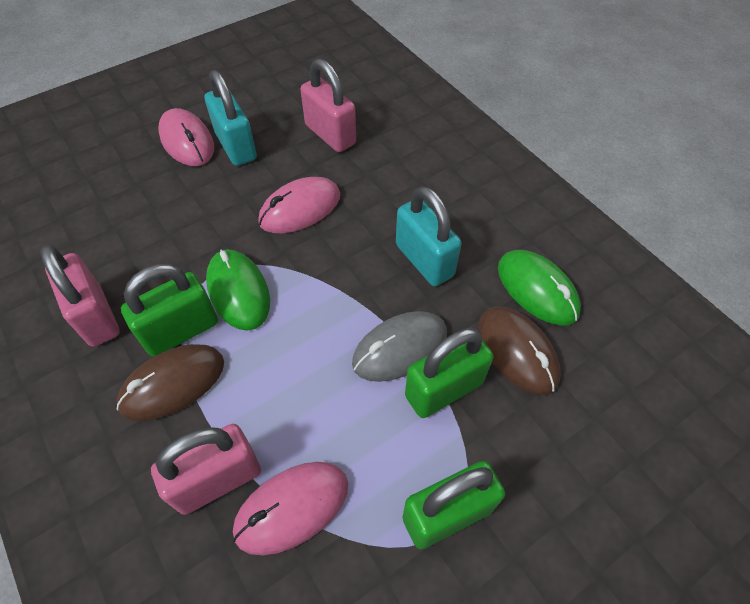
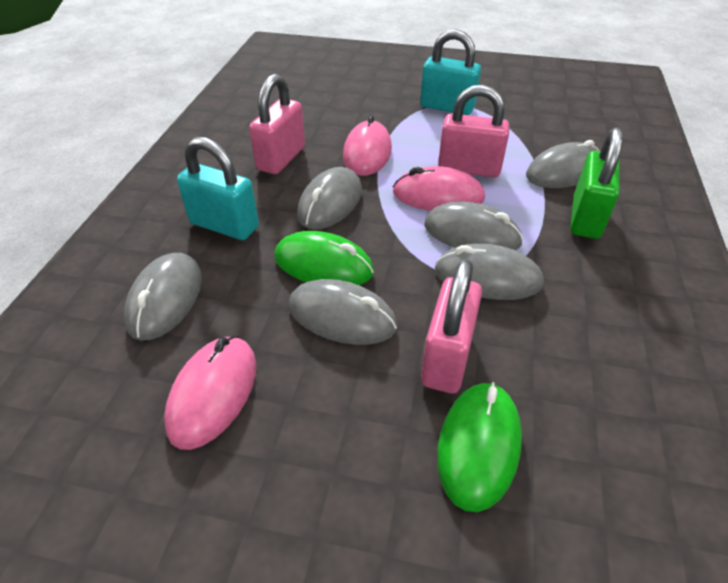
brown mouse: 2 -> 0
green padlock: 3 -> 1
grey mouse: 1 -> 6

